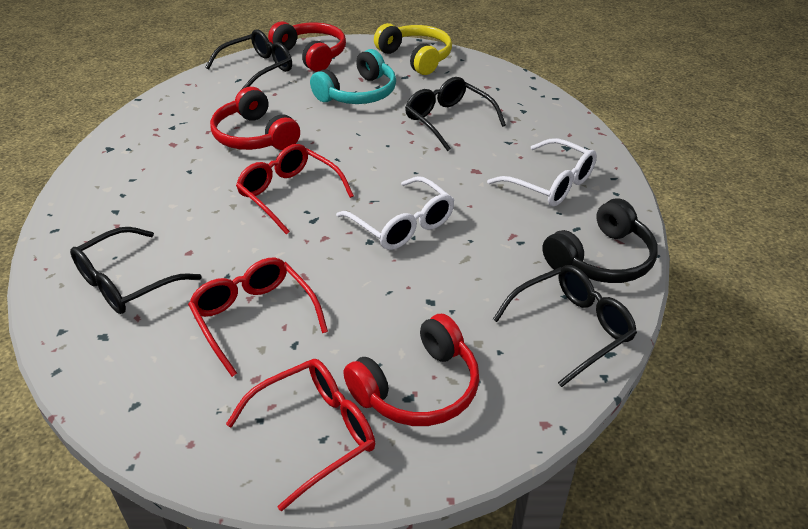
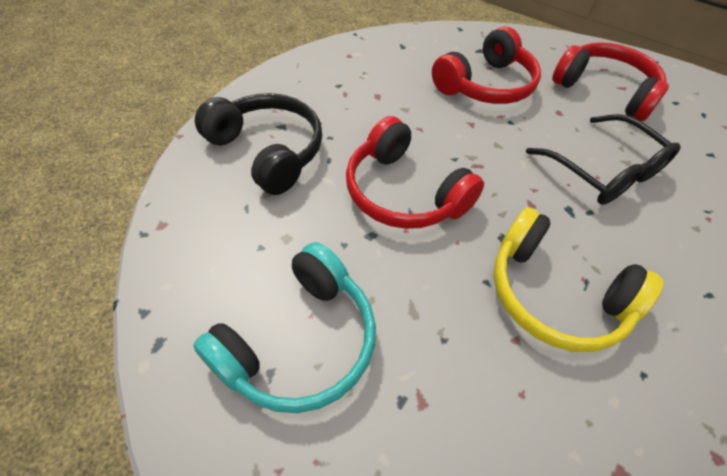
black glasses: 4 -> 1
red glasses: 3 -> 0
white glasses: 2 -> 0

